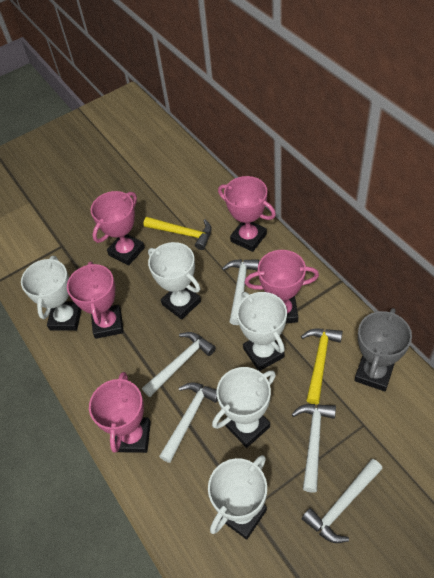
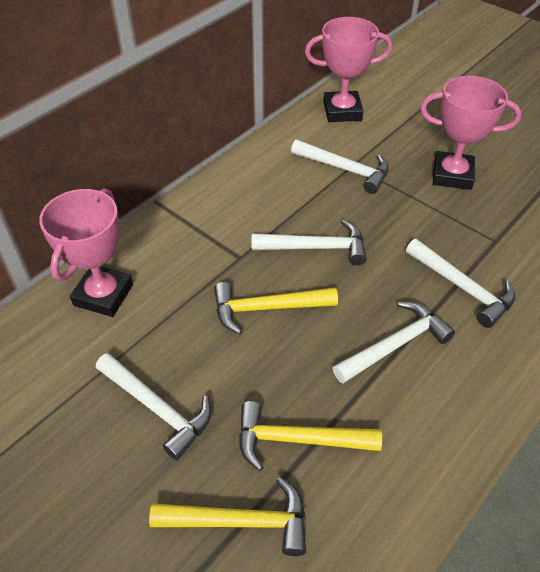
grey trophy: 1 -> 0
pink trophy: 5 -> 3
white trophy: 5 -> 0
yellow hammer: 2 -> 3

